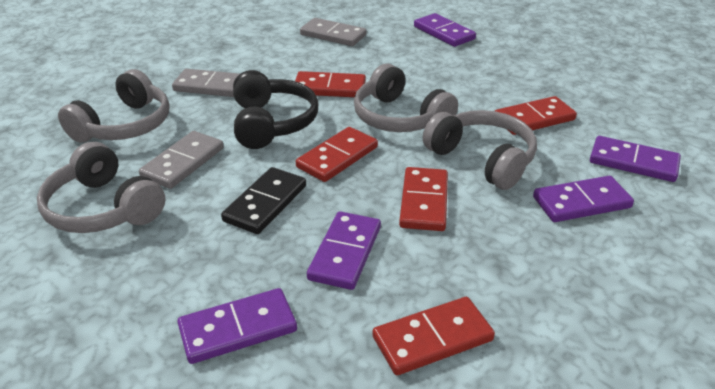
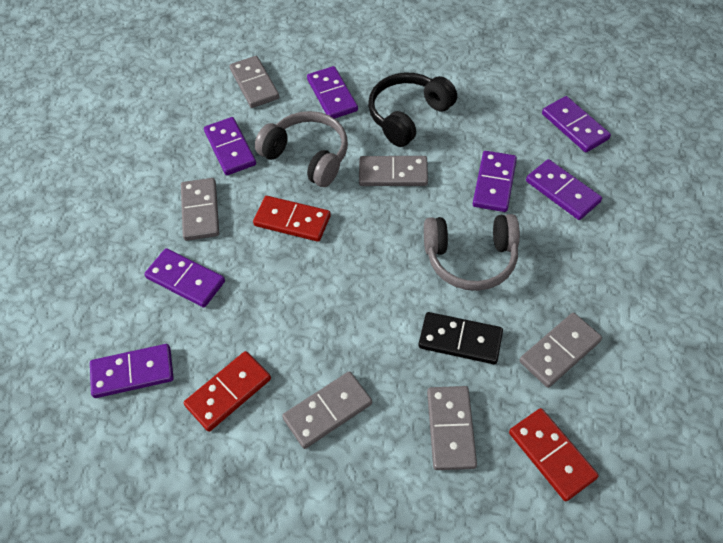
grey domino: 3 -> 6
grey headphones: 4 -> 2
purple domino: 5 -> 7
red domino: 5 -> 3

